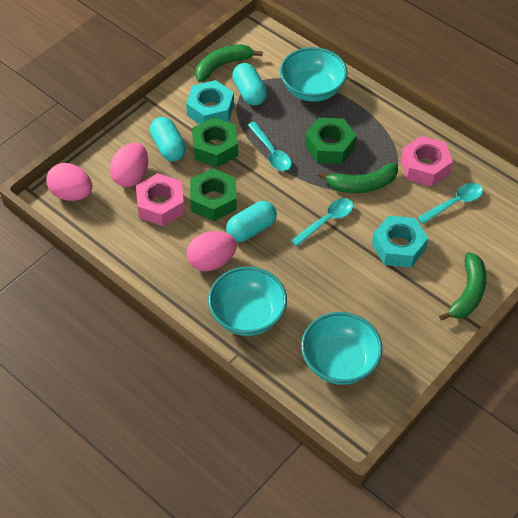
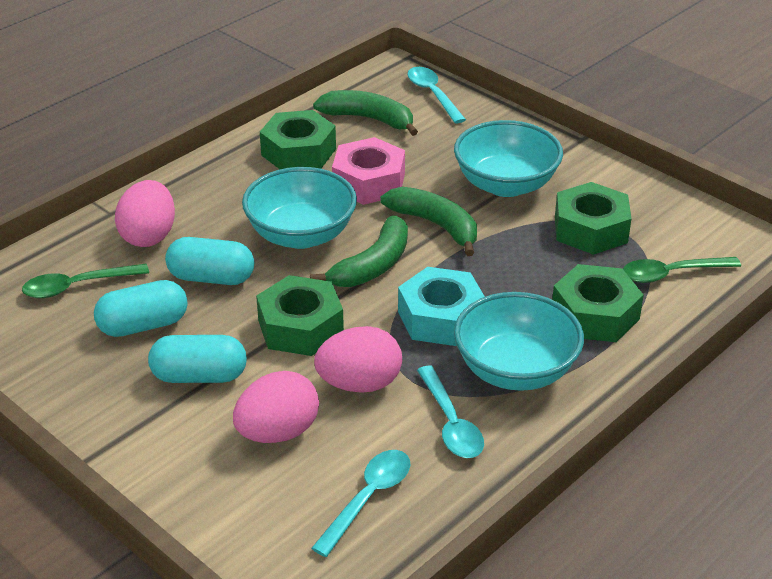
green nut: 3 -> 4
green spoon: 0 -> 2
pink nut: 2 -> 1
turquoise nut: 2 -> 1

